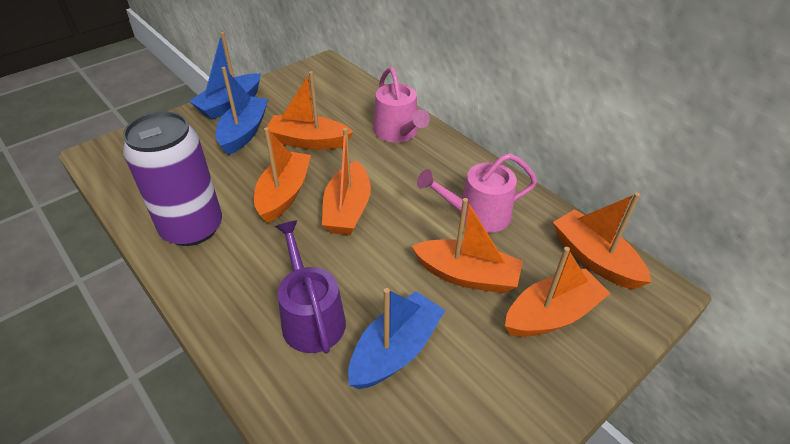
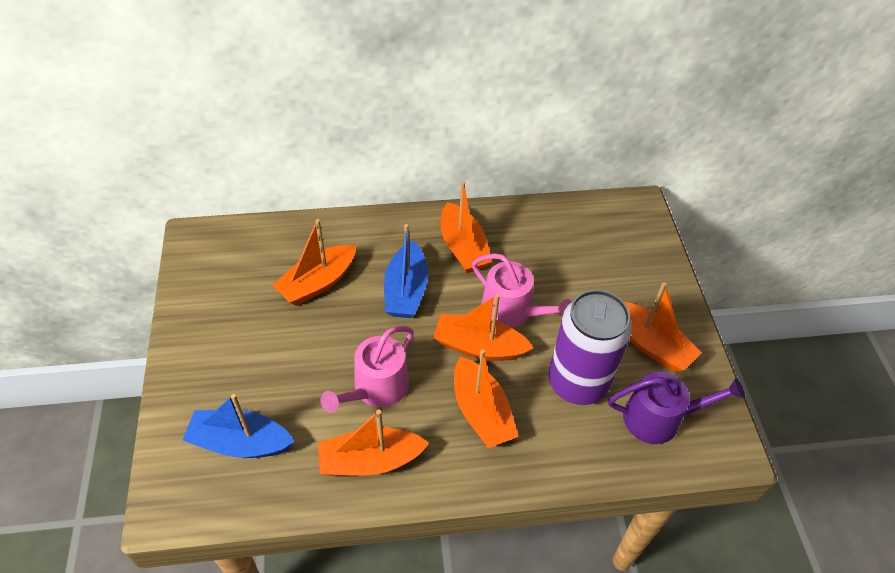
blue boat: 3 -> 2

